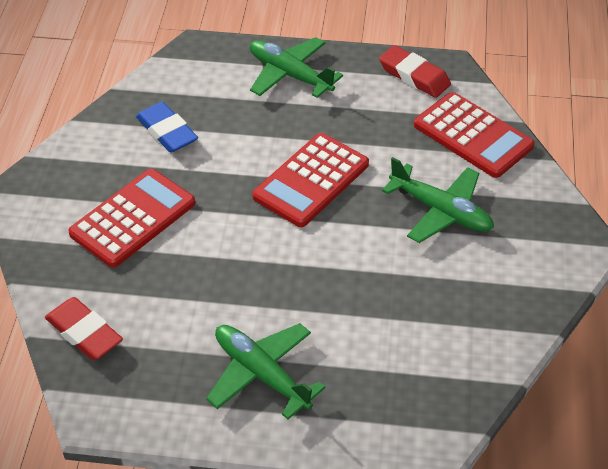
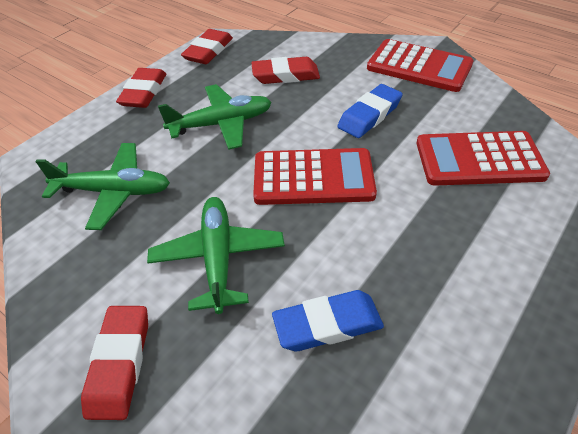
blue eraser: 1 -> 2
red eraser: 2 -> 4

